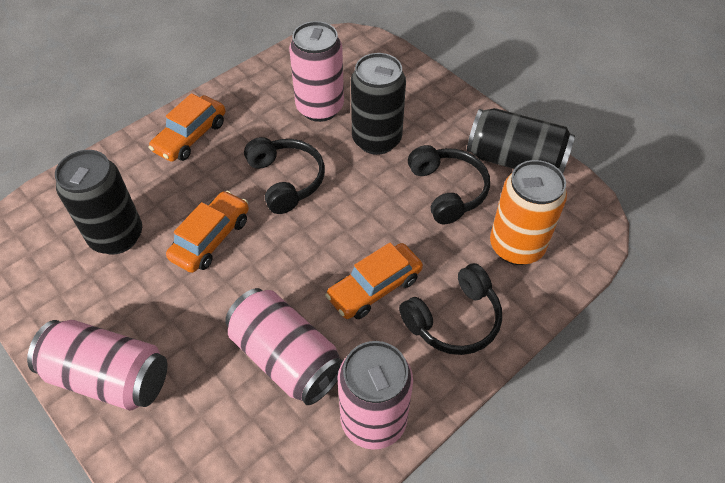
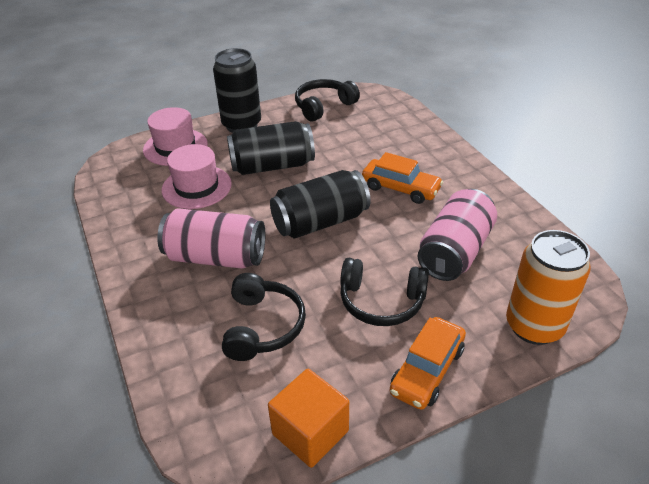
orange car: 3 -> 2
orange cube: 0 -> 1
pink can: 4 -> 2
pink hat: 0 -> 2

